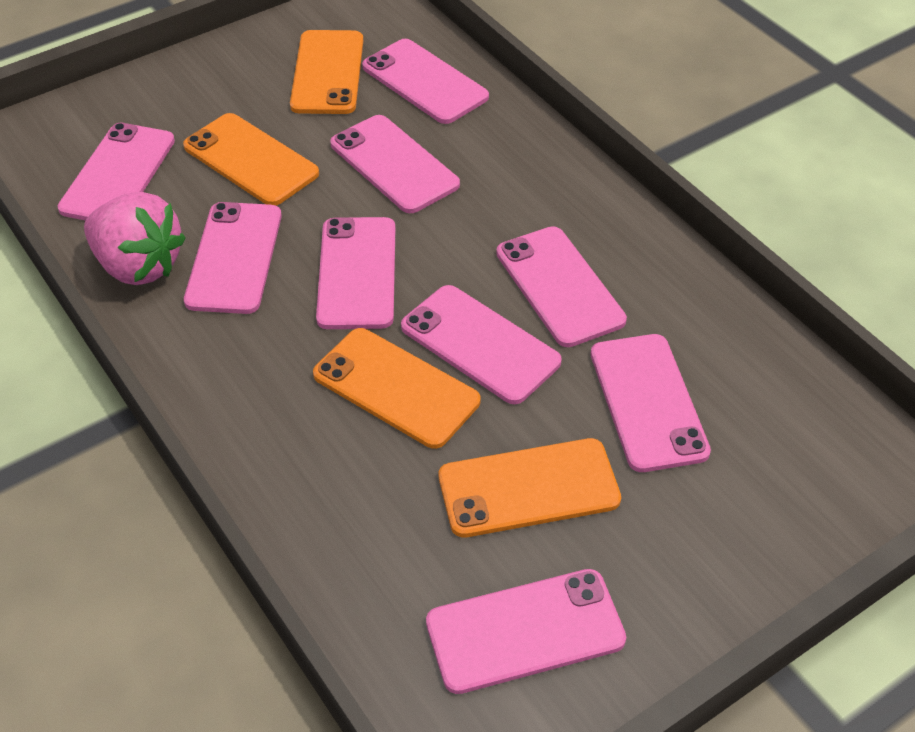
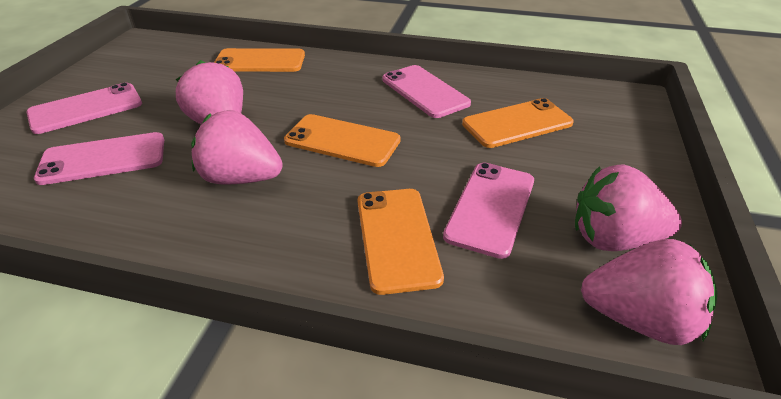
pink phone: 9 -> 4
pink strawberry: 1 -> 4

